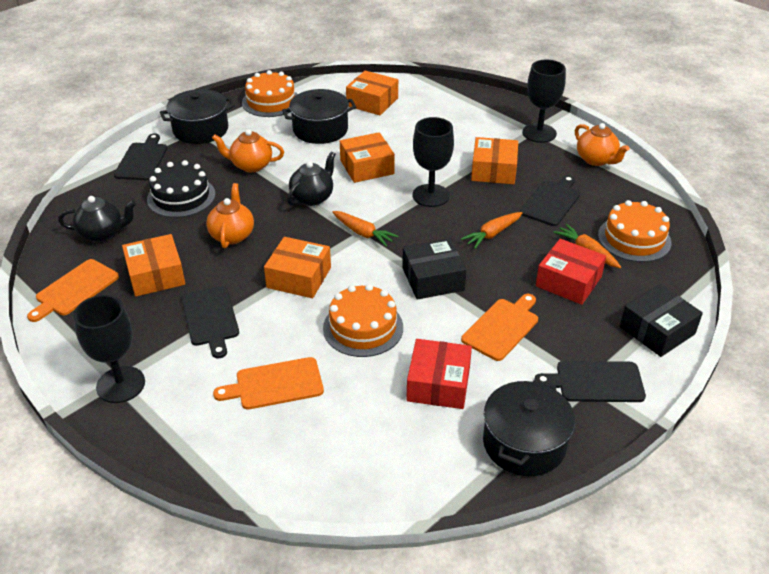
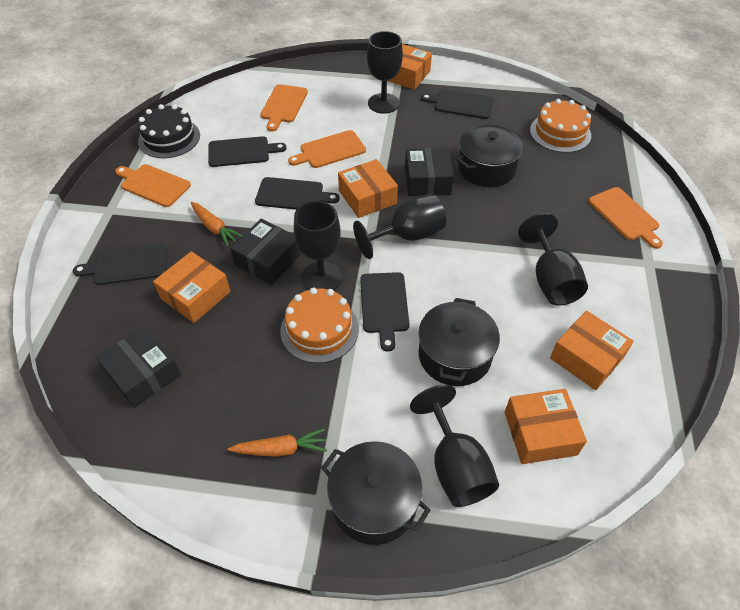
black box: 2 -> 3
black cutting board: 4 -> 5
black goblet: 3 -> 5
black teapot: 2 -> 0
orange cake: 3 -> 2
orange carrot: 3 -> 2
orange cutting board: 3 -> 4
orange teapot: 3 -> 0
red box: 2 -> 0

